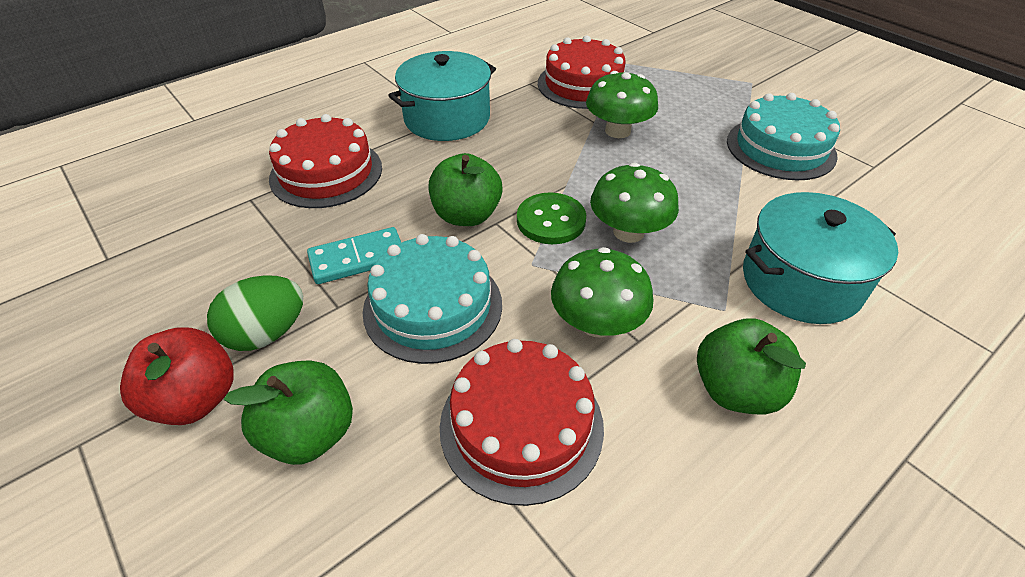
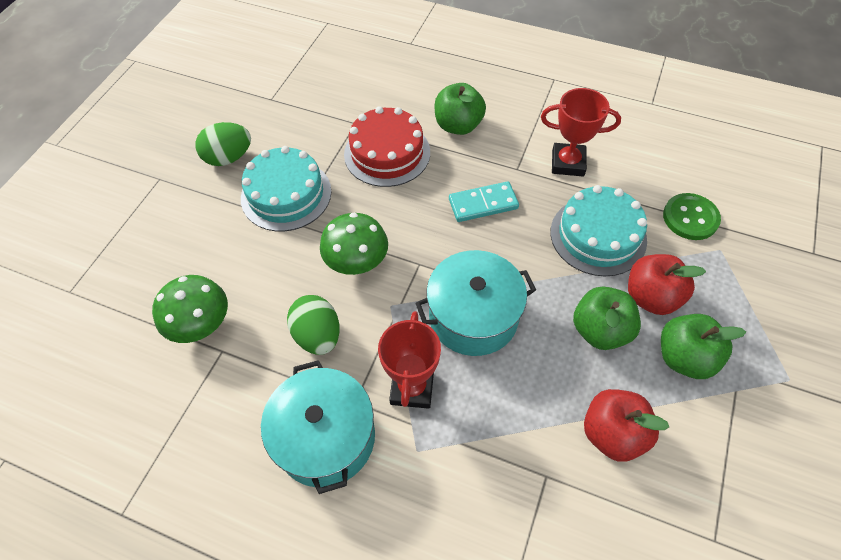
green egg: 1 -> 2
green mushroom: 3 -> 2
red apple: 1 -> 2
red cake: 3 -> 1
red trophy: 0 -> 2

